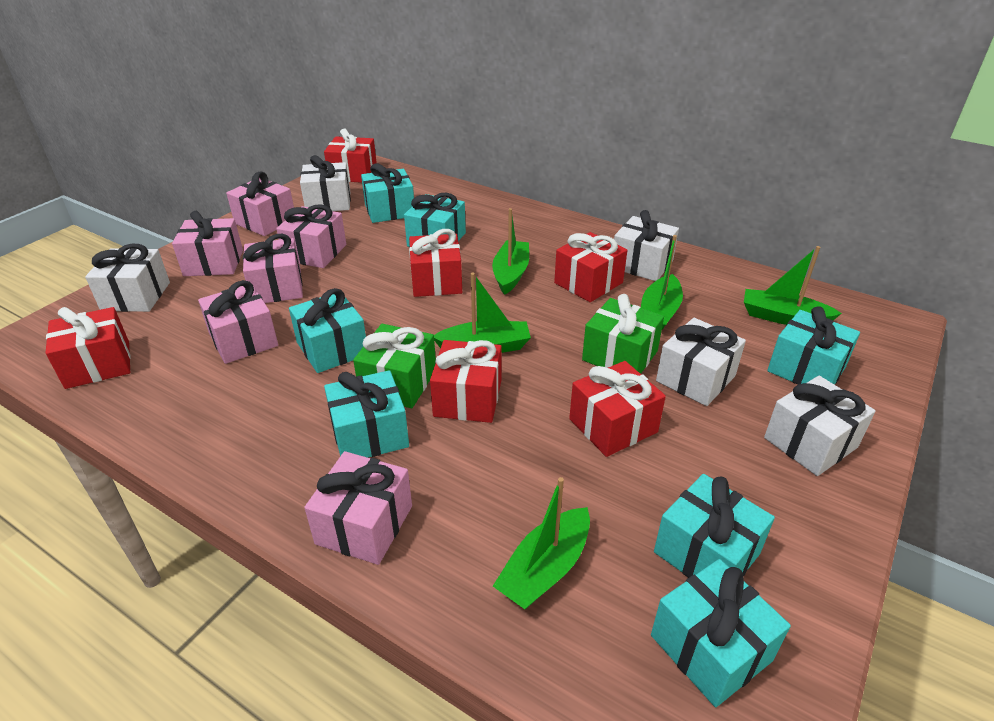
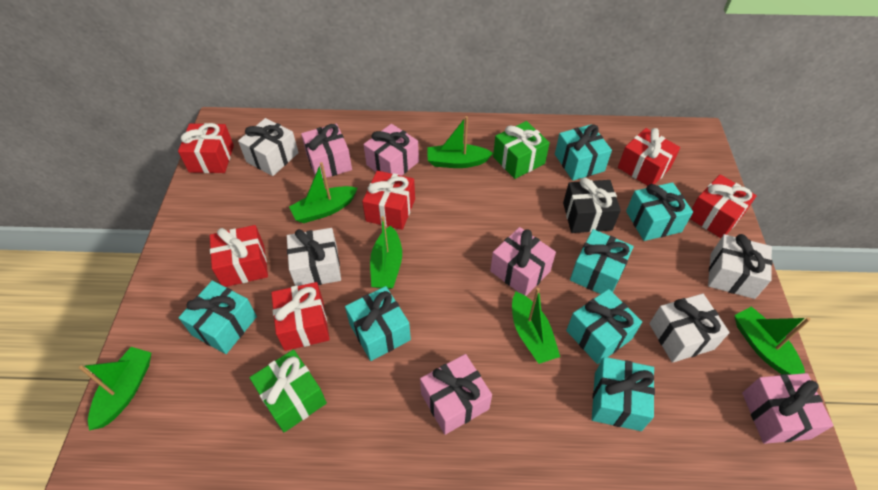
black gift: 0 -> 1
green boat: 5 -> 6
pink gift: 6 -> 5
white gift: 5 -> 4

